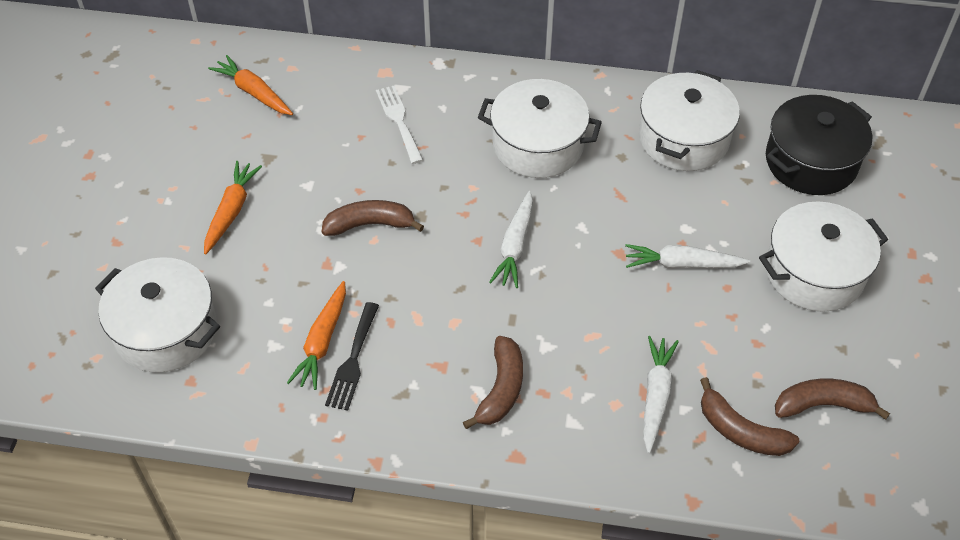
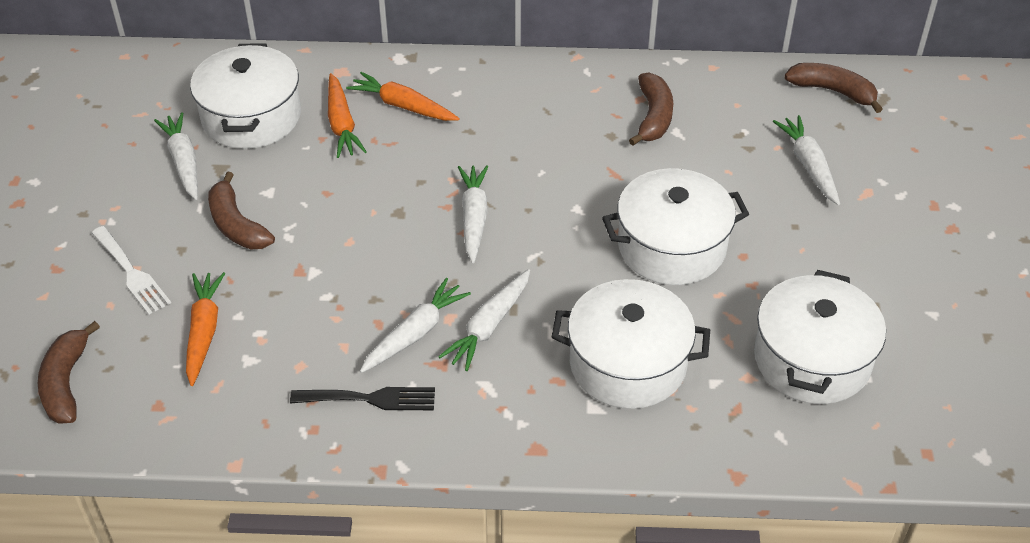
black pot: 1 -> 0
white carrot: 3 -> 5

